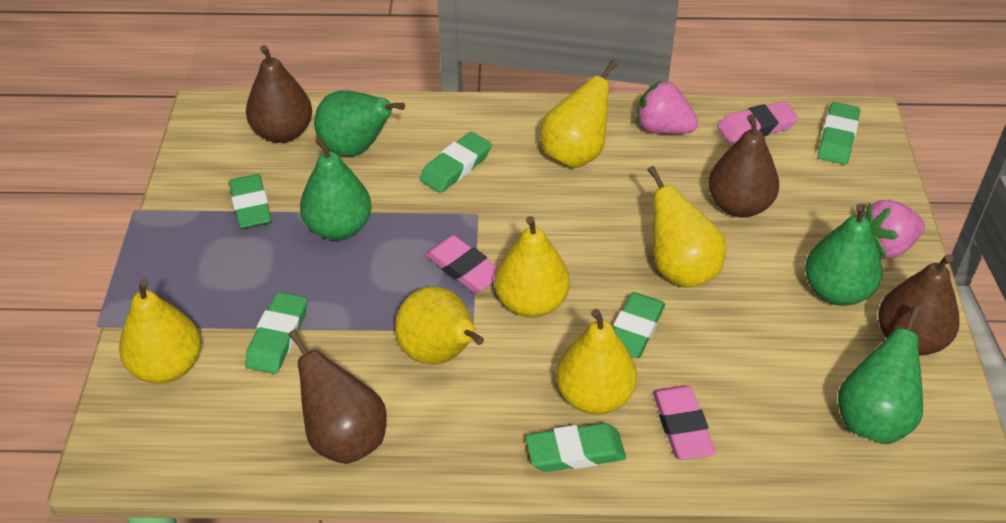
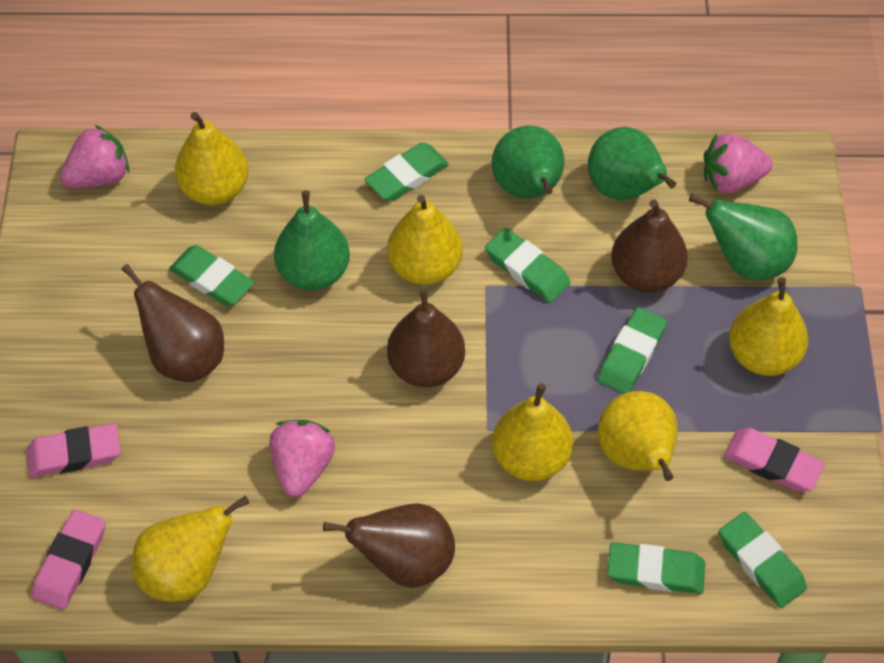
pink strawberry: 2 -> 3

